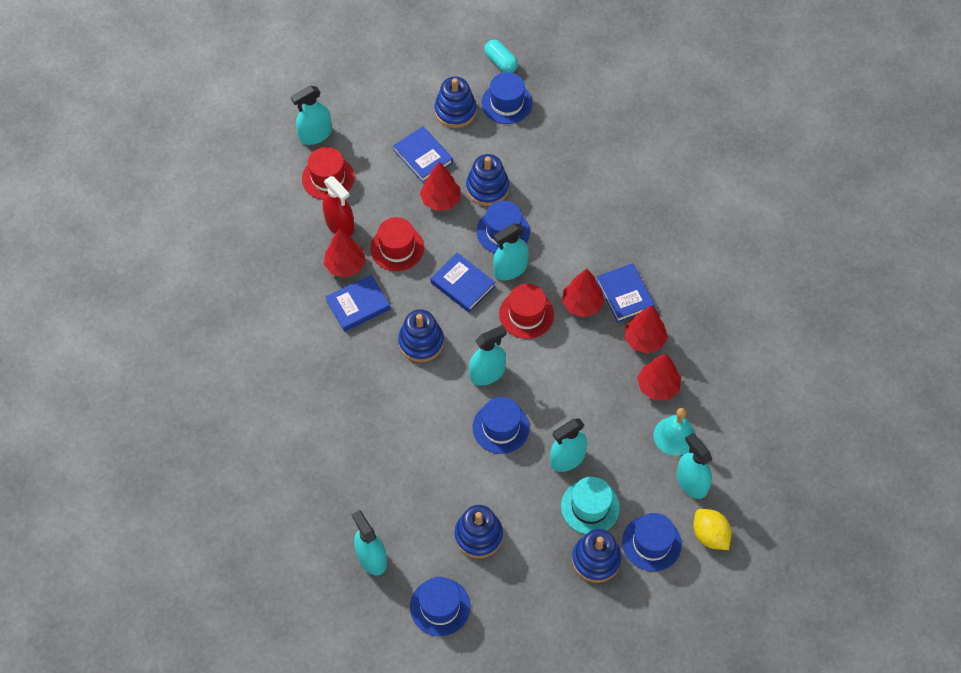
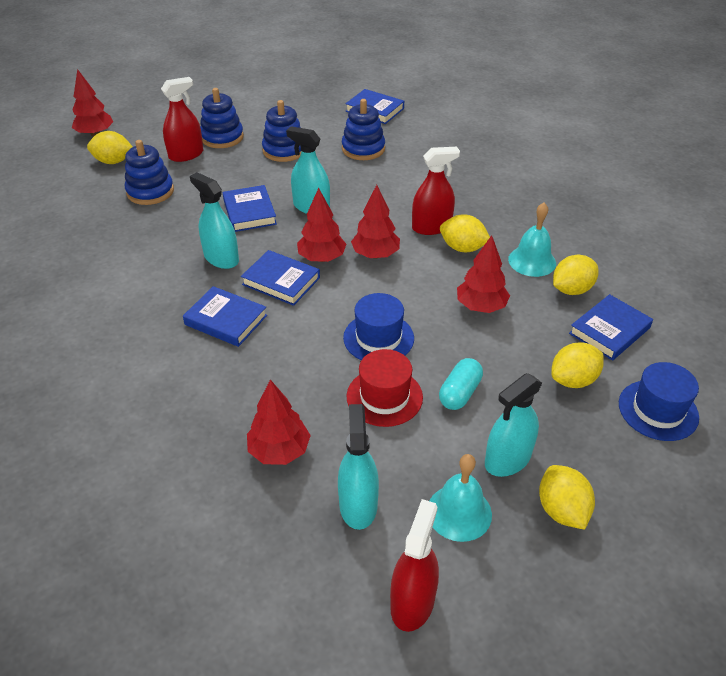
blue book: 4 -> 5
blue hat: 5 -> 2
blue stacking toy: 5 -> 4
red hat: 3 -> 1
red spray bottle: 1 -> 3
turquoise bell: 1 -> 2
turquoise hat: 1 -> 0
turquoise spray bottle: 6 -> 4
yellow lemon: 1 -> 5

